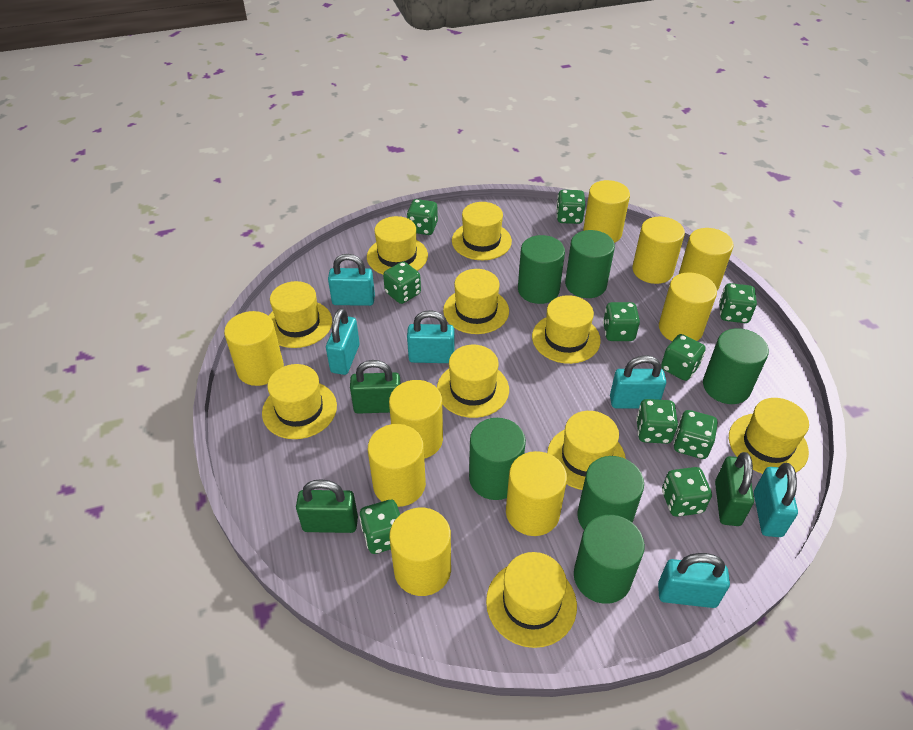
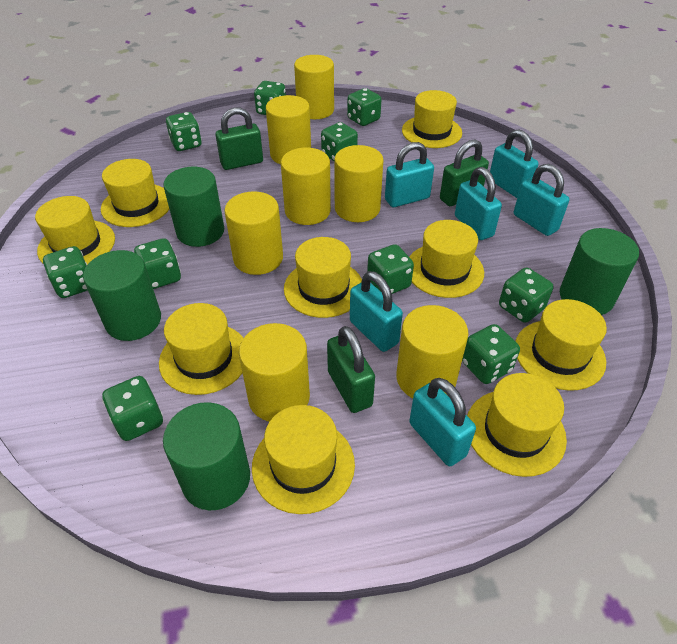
green cylinder: 6 -> 4
yellow cylinder: 9 -> 7
yellow hat: 10 -> 9

